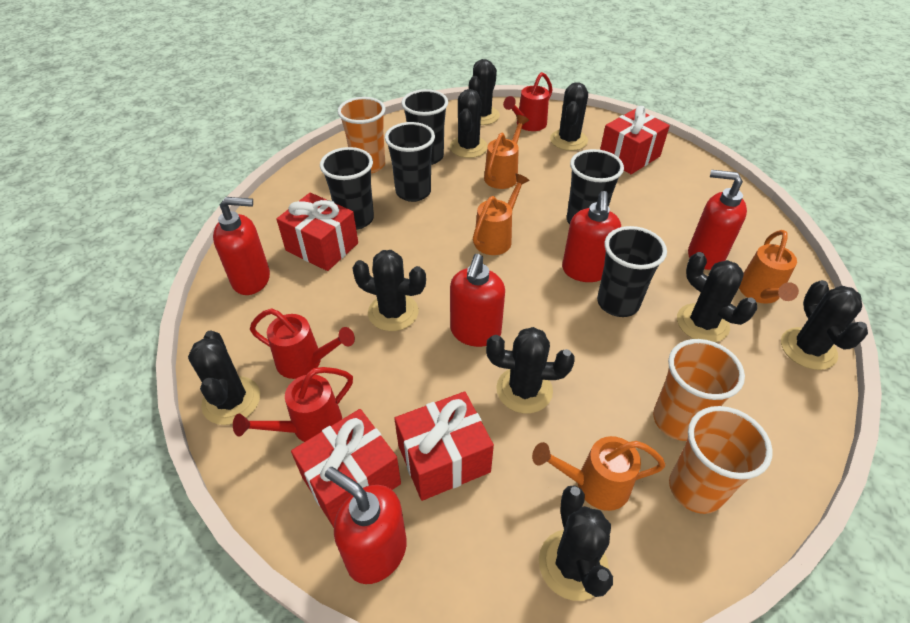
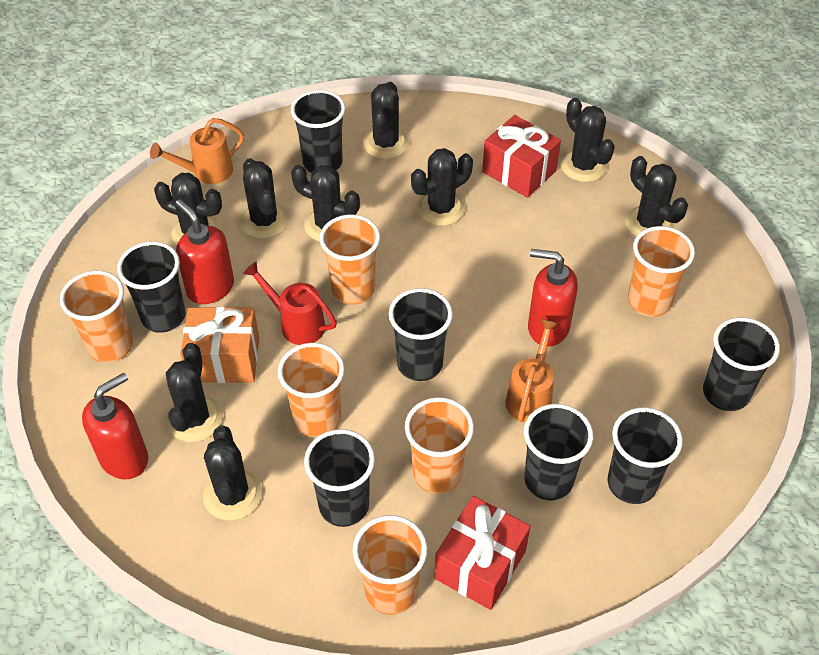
black cup: 5 -> 7
orange cup: 3 -> 6
orange gift: 0 -> 1
orange watering can: 4 -> 2
red gift: 4 -> 2
red soap dispenser: 5 -> 3
red watering can: 3 -> 1

